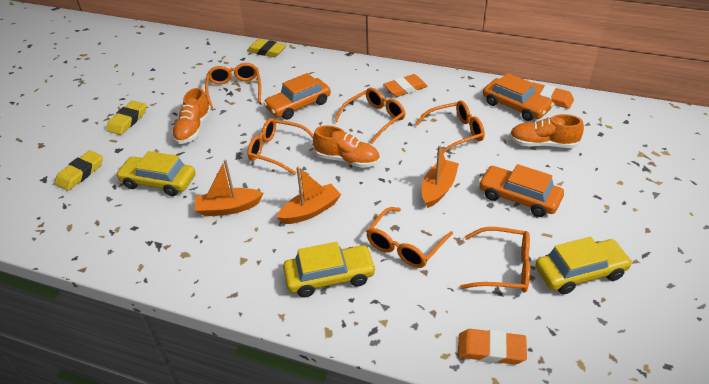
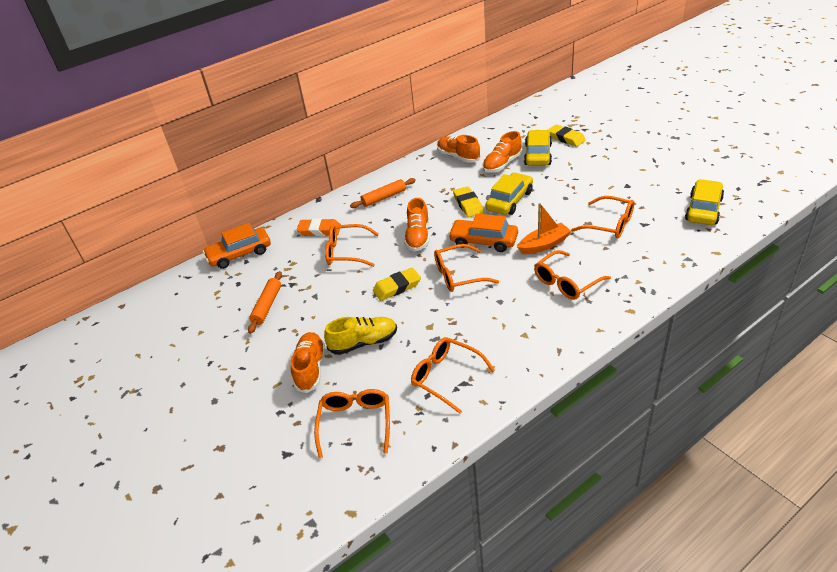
orange boat: 3 -> 1
orange car: 3 -> 2
orange eraser: 3 -> 1
orange rolling pin: 0 -> 2
orange shoe: 3 -> 4
yellow shoe: 0 -> 1

